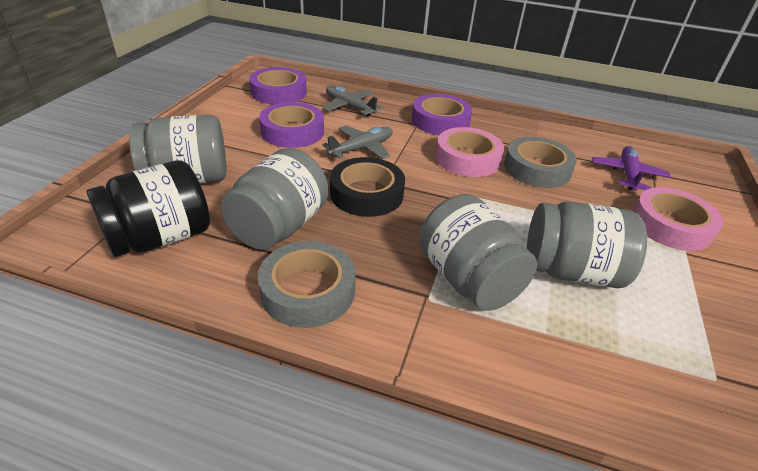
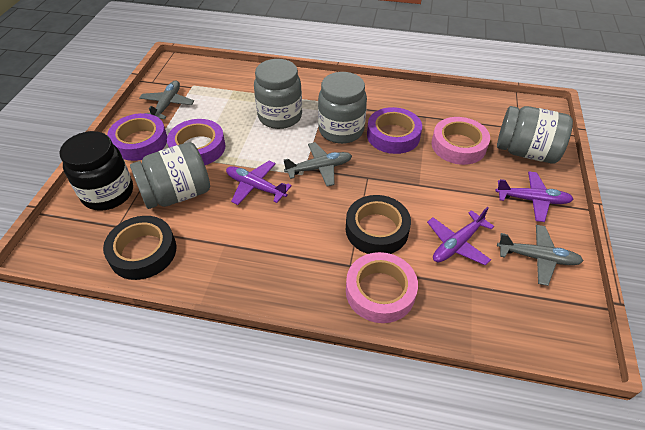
black tape: 1 -> 2
grey plane: 2 -> 3
grey tape: 2 -> 0
purple plane: 1 -> 3

